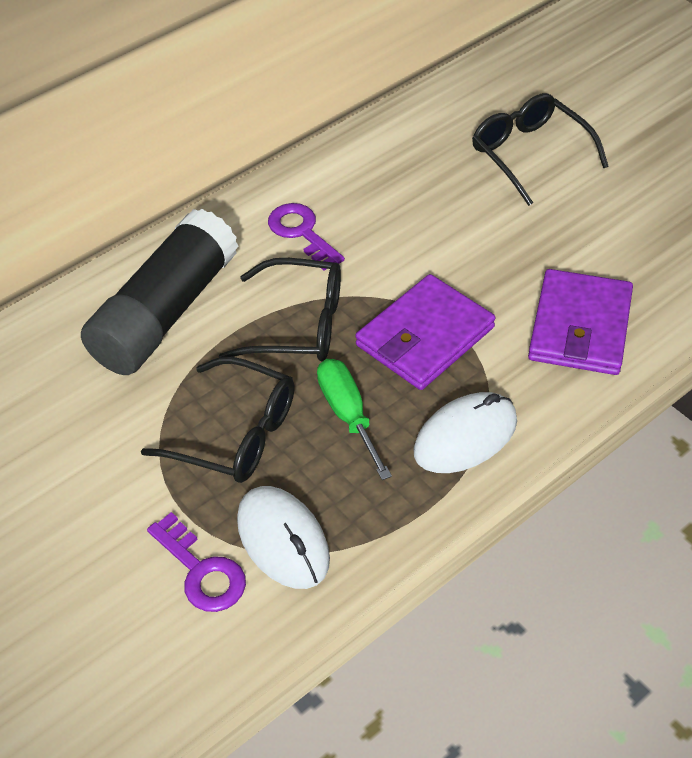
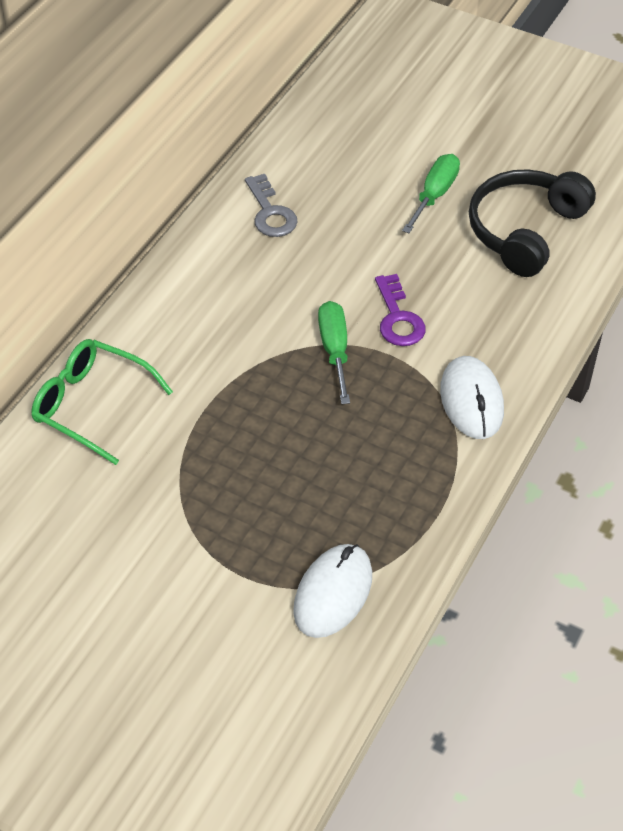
black glasses: 3 -> 0
black glue stick: 1 -> 0
black headphones: 0 -> 1
green glasses: 0 -> 1
green screwdriver: 1 -> 2
grey key: 0 -> 1
purple key: 2 -> 1
purple wallet: 2 -> 0

